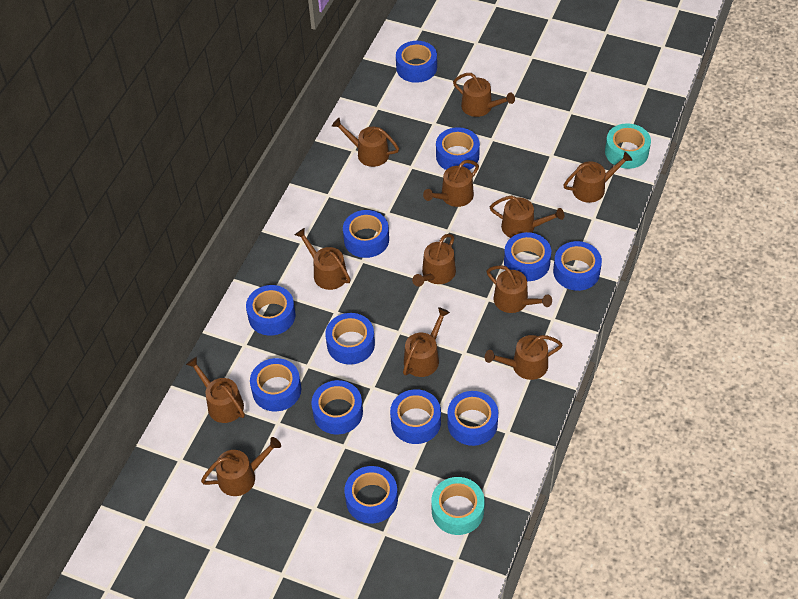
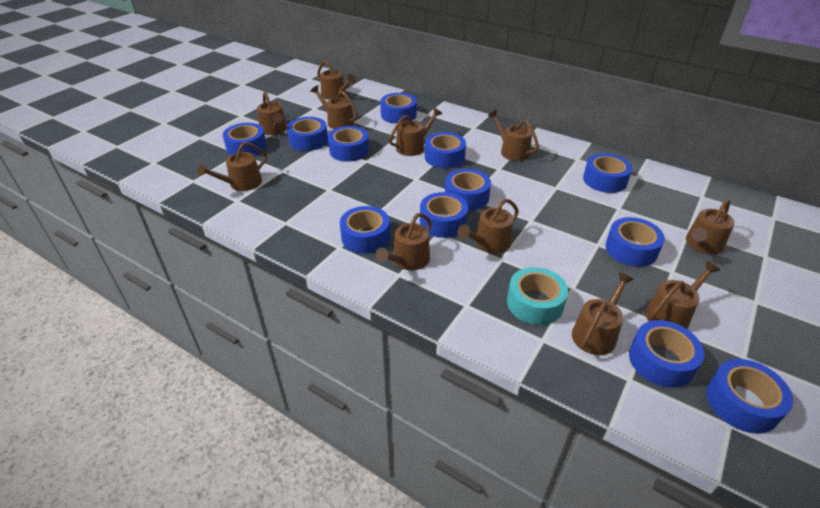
brown watering can: 12 -> 11
turquoise tape: 2 -> 1

